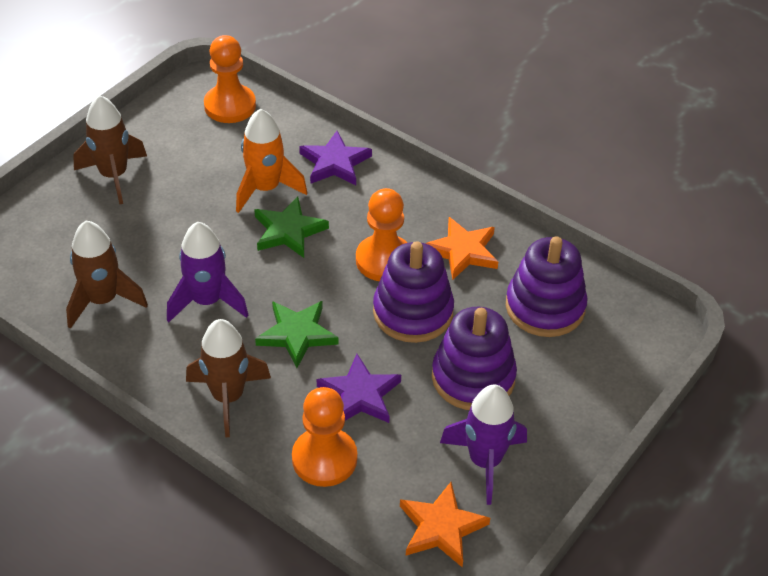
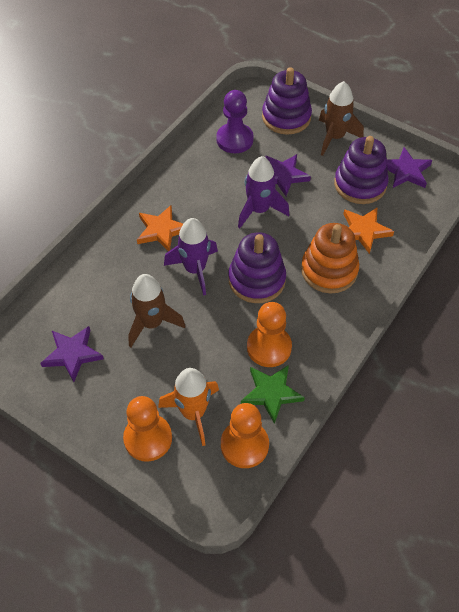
brown rocket: 3 -> 2
green star: 2 -> 1
orange stacking toy: 0 -> 1
purple pawn: 0 -> 1
purple star: 2 -> 3

